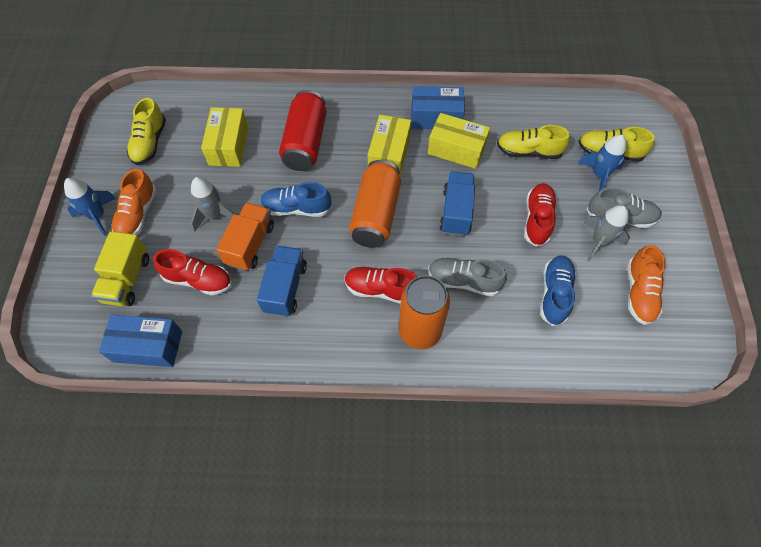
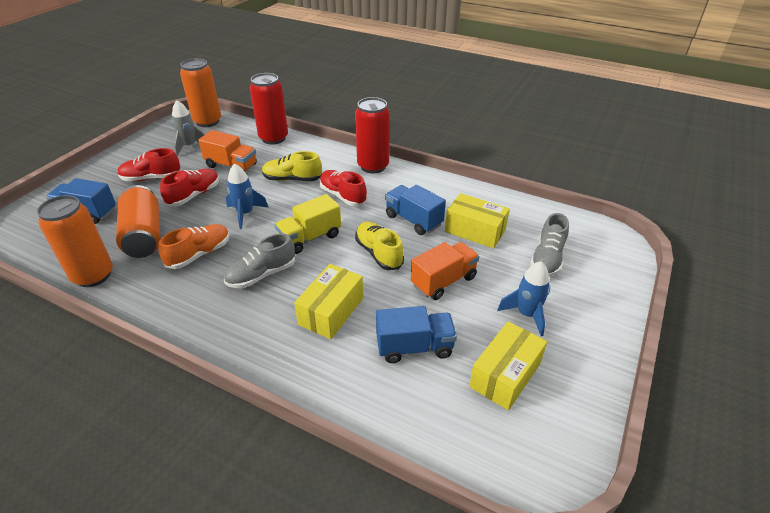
blue box: 2 -> 0
blue shoe: 2 -> 0
blue truck: 2 -> 3
grey rocket: 2 -> 1
orange can: 2 -> 3
orange shoe: 2 -> 1
orange truck: 1 -> 2
red can: 1 -> 2
yellow shoe: 3 -> 2

